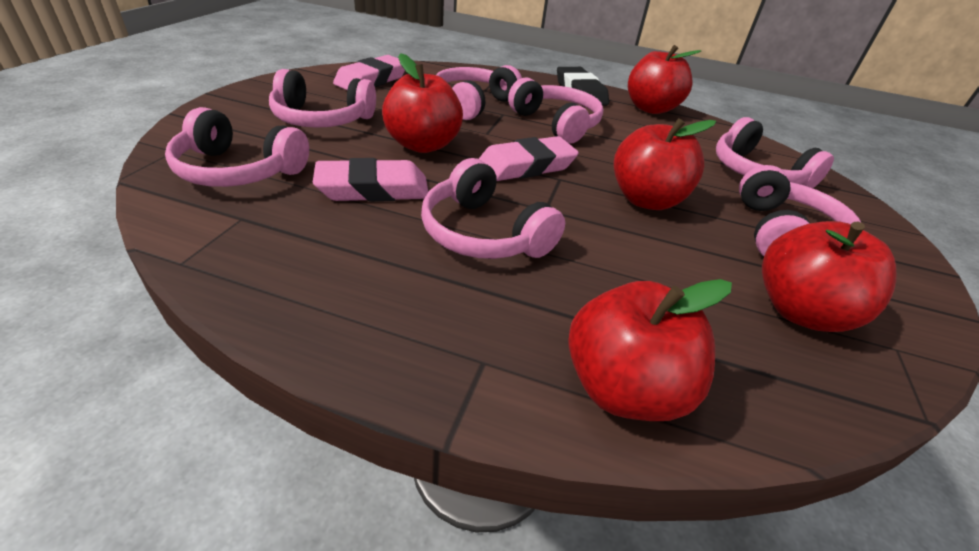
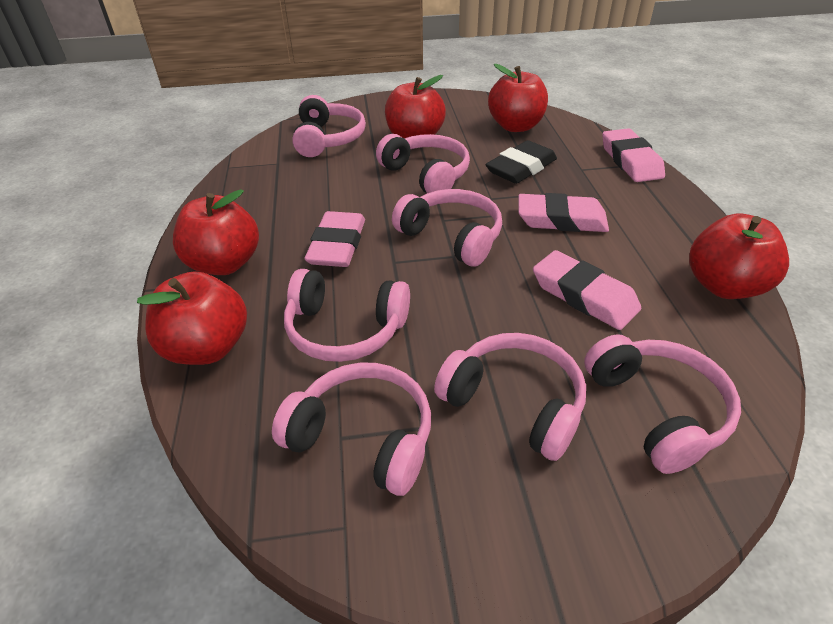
pink eraser: 3 -> 4

